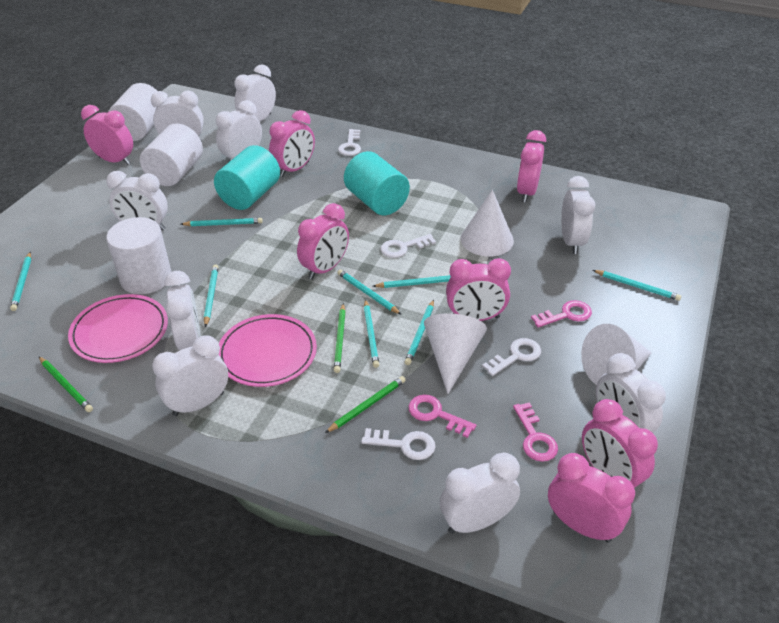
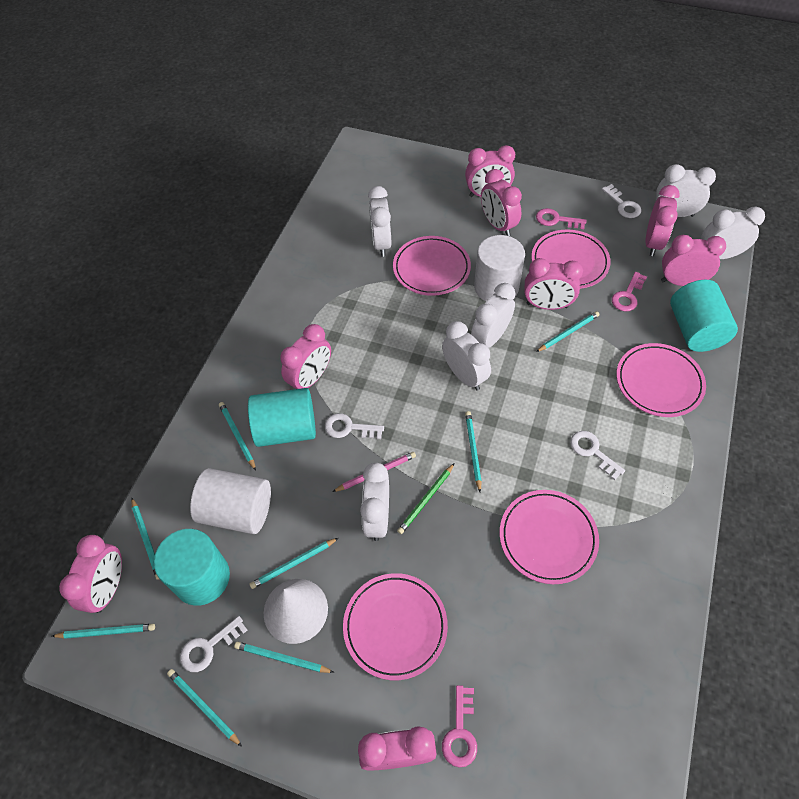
green pencil: 3 -> 1
pink clock: 7 -> 8
pink pencil: 0 -> 1
pink plate: 2 -> 5
turquoise cylinder: 2 -> 3
white clock: 9 -> 6
white cone: 3 -> 1
white cylinder: 3 -> 2

